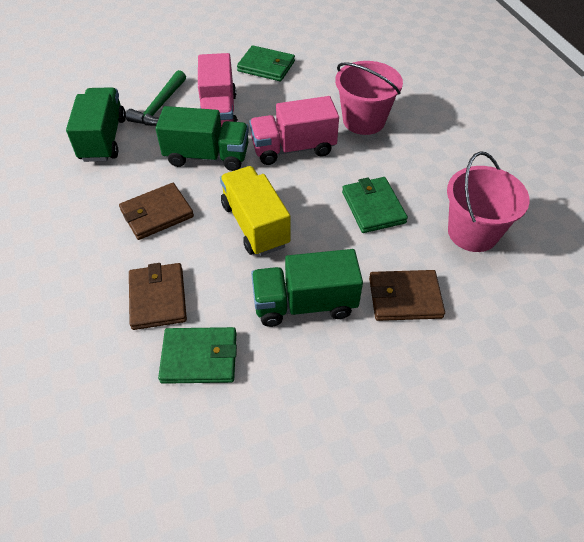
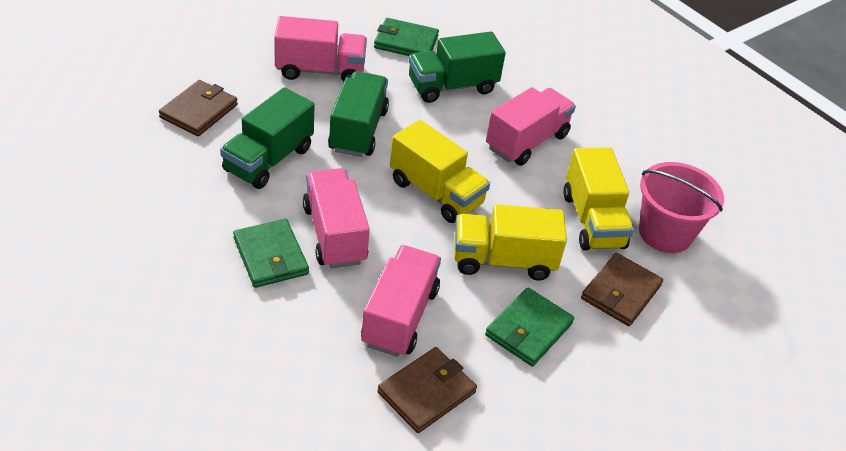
green hammer: 1 -> 0
pink bucket: 2 -> 1
pink truck: 2 -> 4
yellow truck: 1 -> 3

